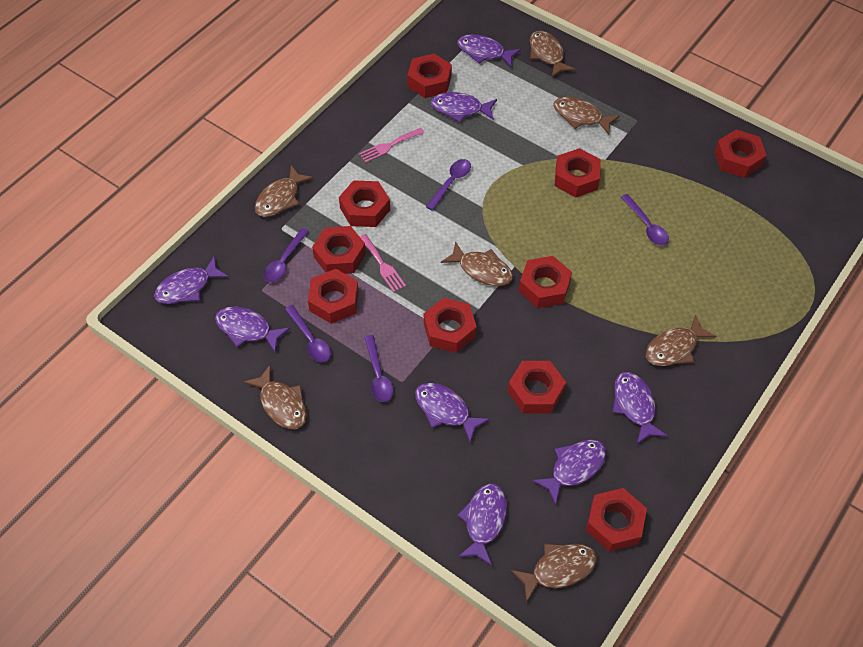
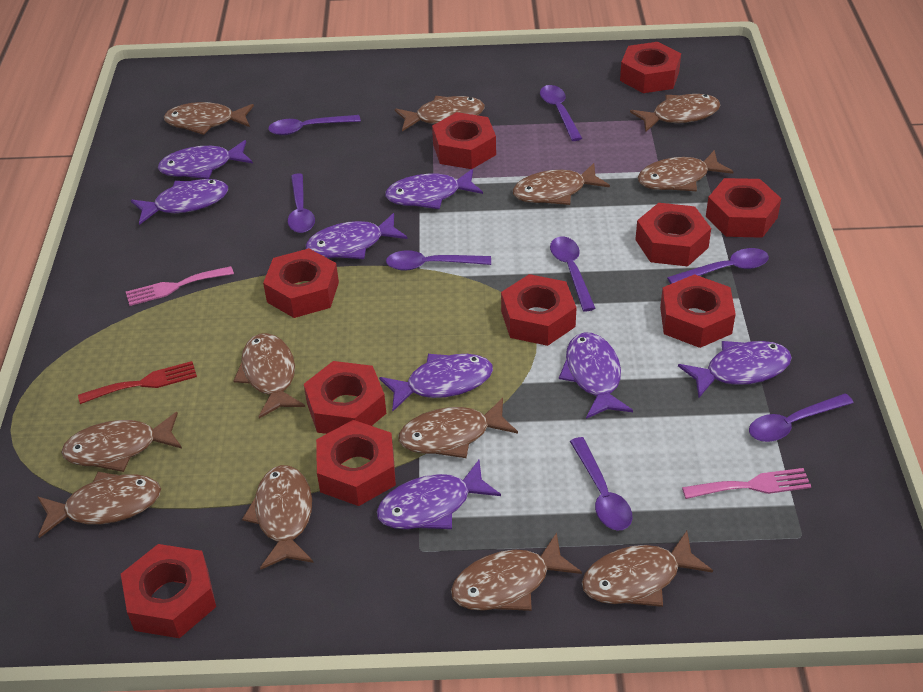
brown fish: 7 -> 12
purple spoon: 5 -> 8
red fork: 0 -> 1

